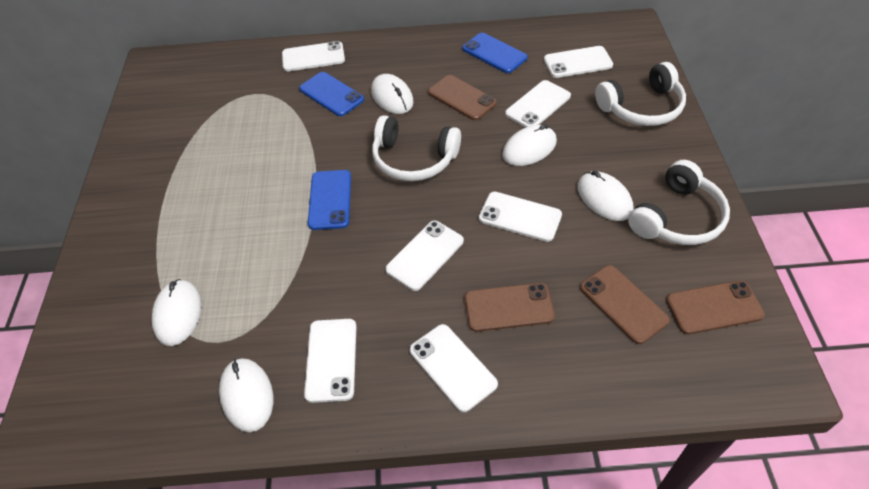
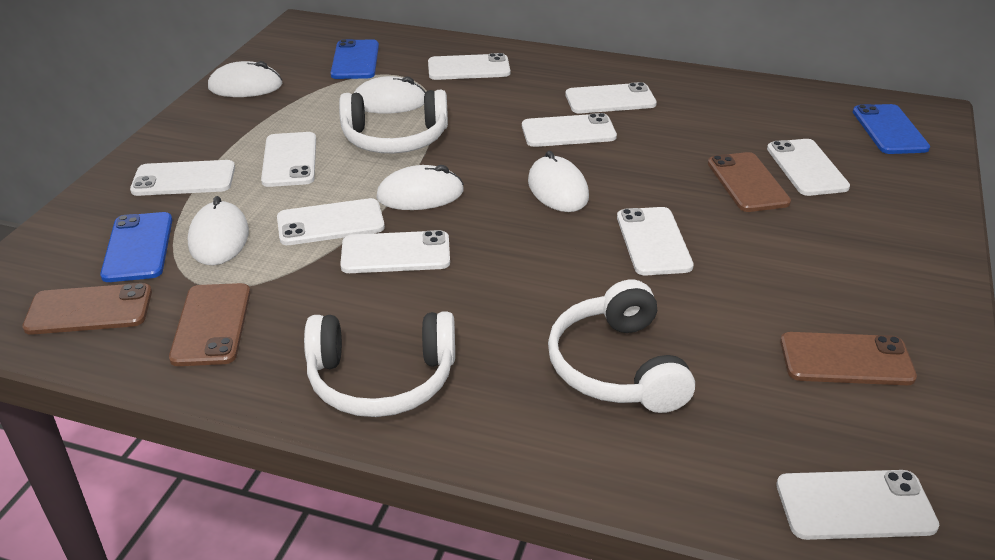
white phone: 7 -> 10

